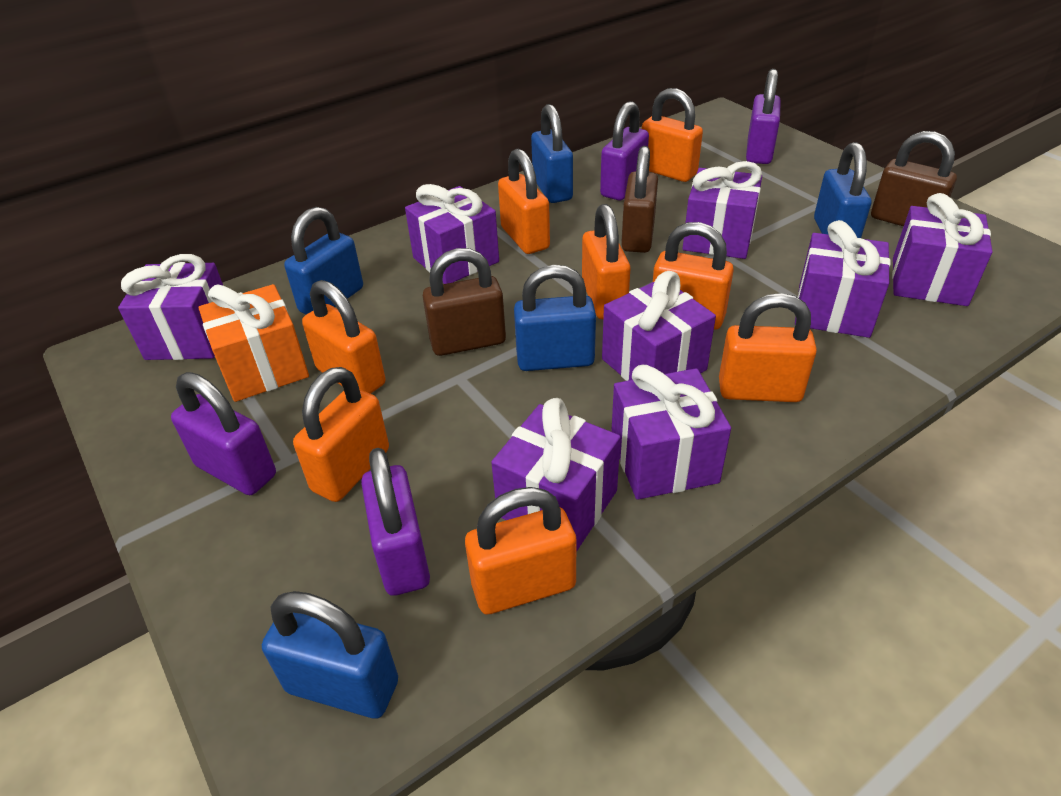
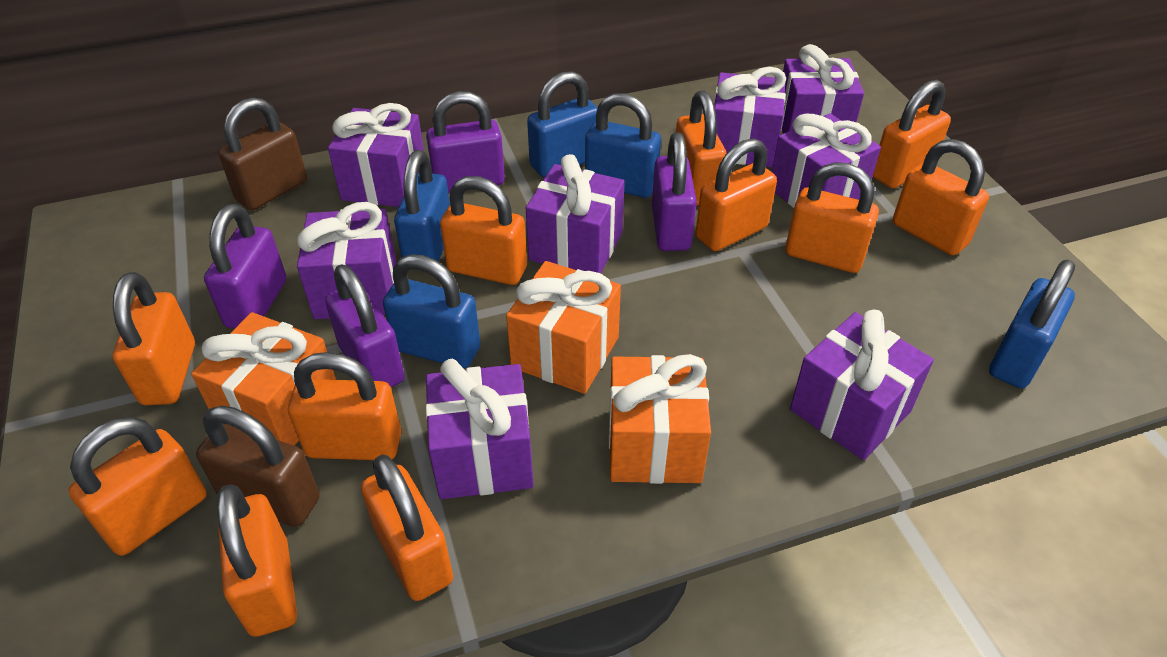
brown padlock: 3 -> 2
orange gift: 1 -> 3
orange padlock: 8 -> 11

